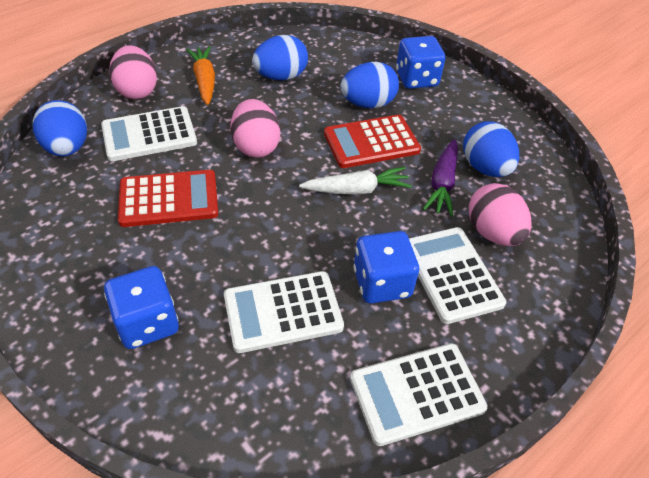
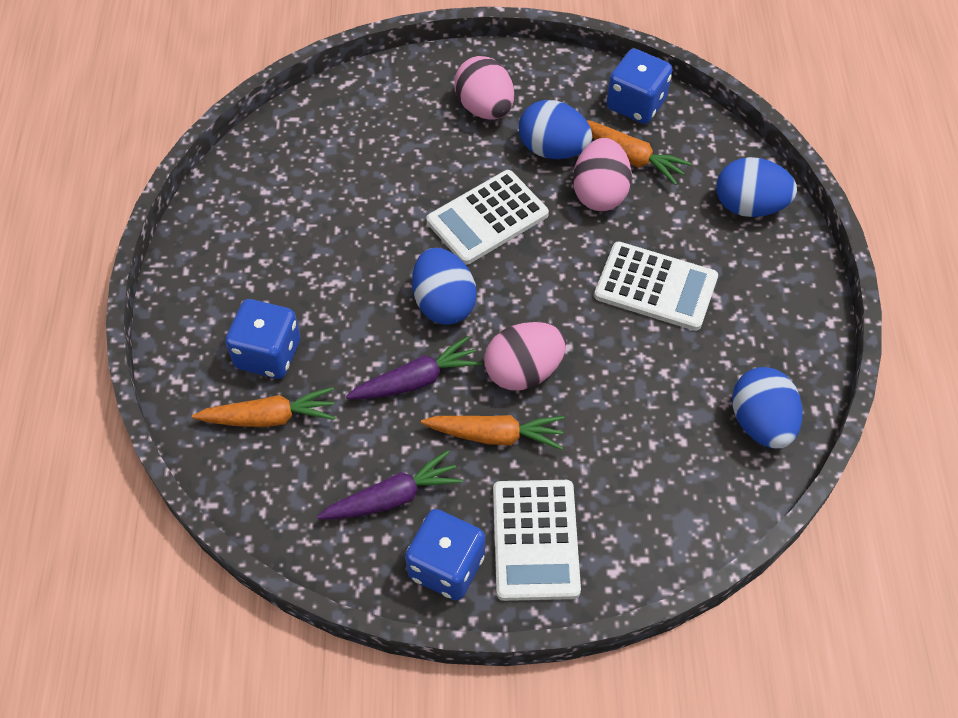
orange carrot: 1 -> 3
purple carrot: 1 -> 2
red calculator: 2 -> 0
white calculator: 4 -> 3
white carrot: 1 -> 0

